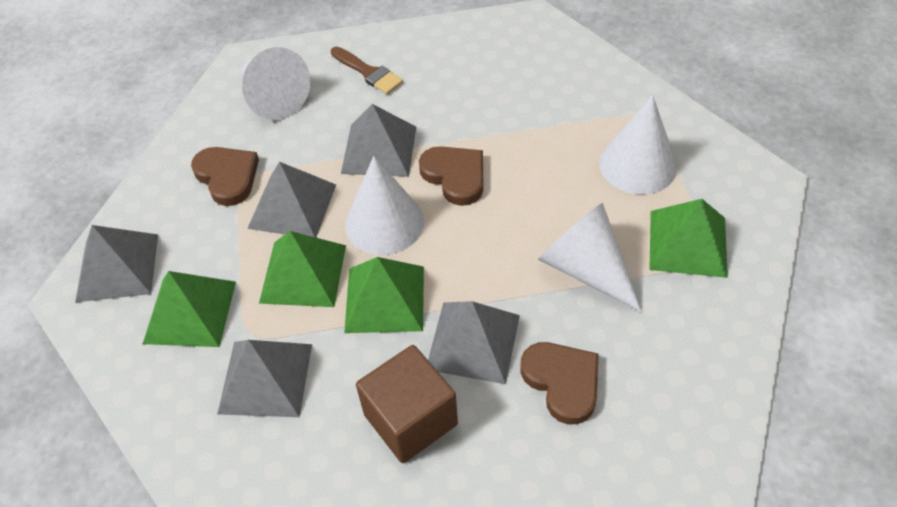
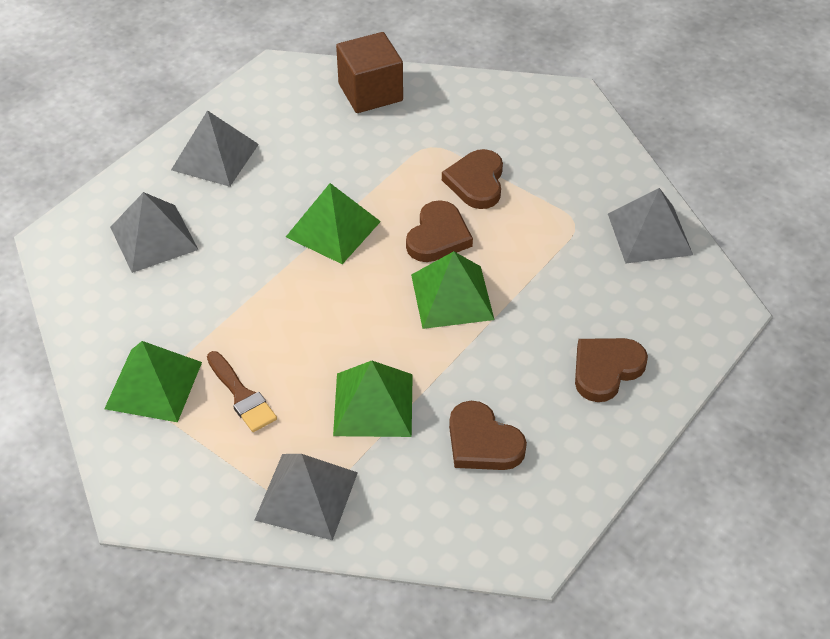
brown heart: 3 -> 4
grey pyramid: 5 -> 4
white cone: 4 -> 0

